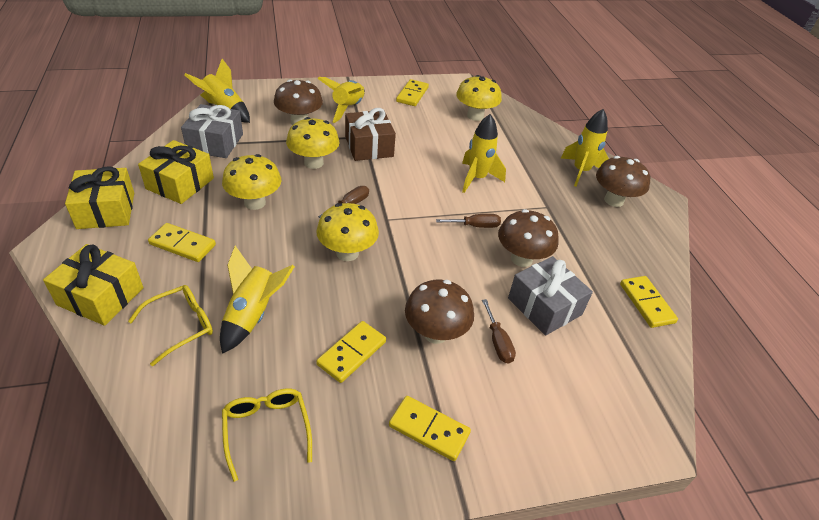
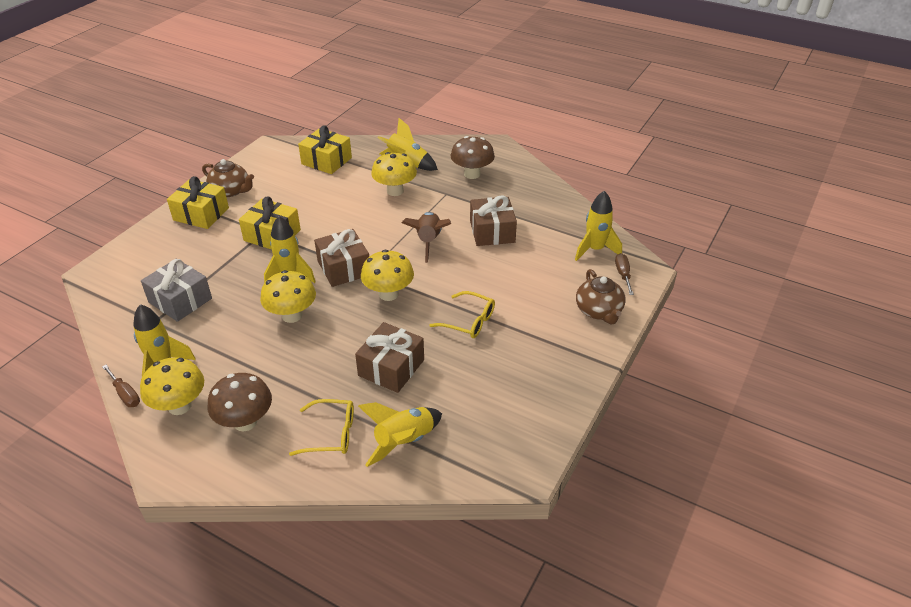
brown gift: 1 -> 3
brown mushroom: 4 -> 2
brown rocket: 0 -> 1
brown screwdriver: 3 -> 2
brown teapot: 0 -> 2
grey gift: 2 -> 1
yellow domino: 5 -> 0

